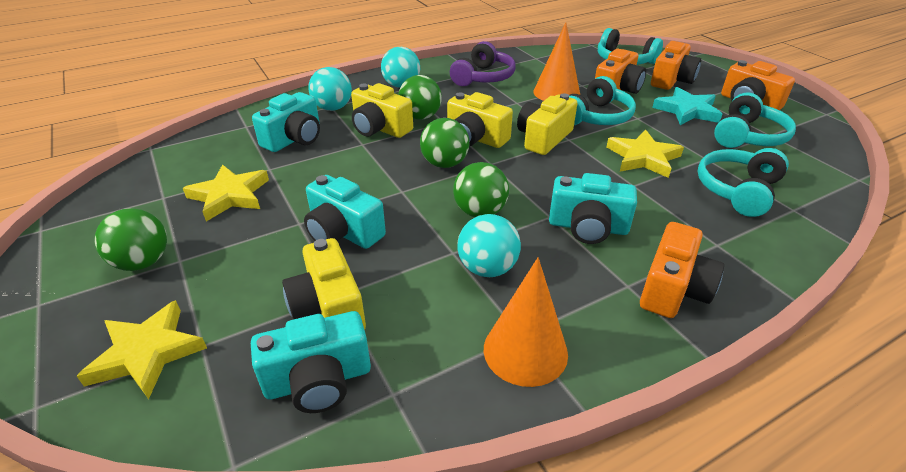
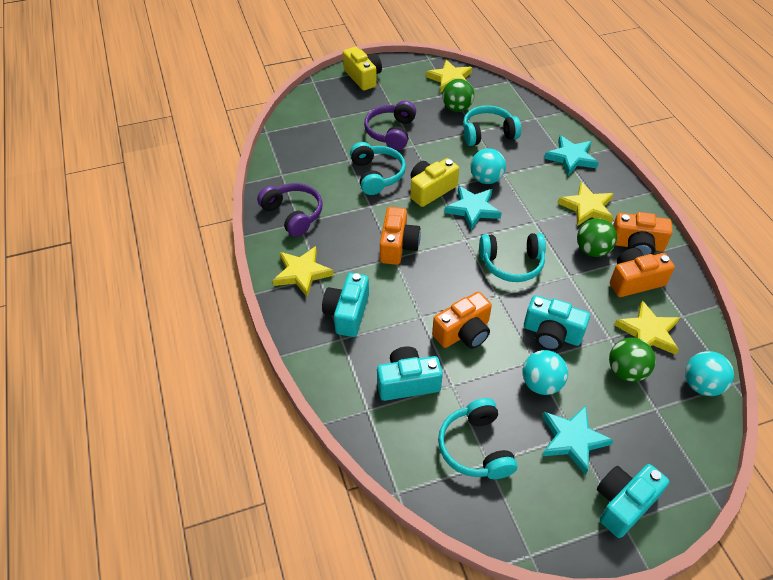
green ball: 4 -> 3
orange cone: 2 -> 0
purple headphones: 1 -> 2
turquoise star: 1 -> 3
yellow camera: 4 -> 2
yellow star: 3 -> 4

